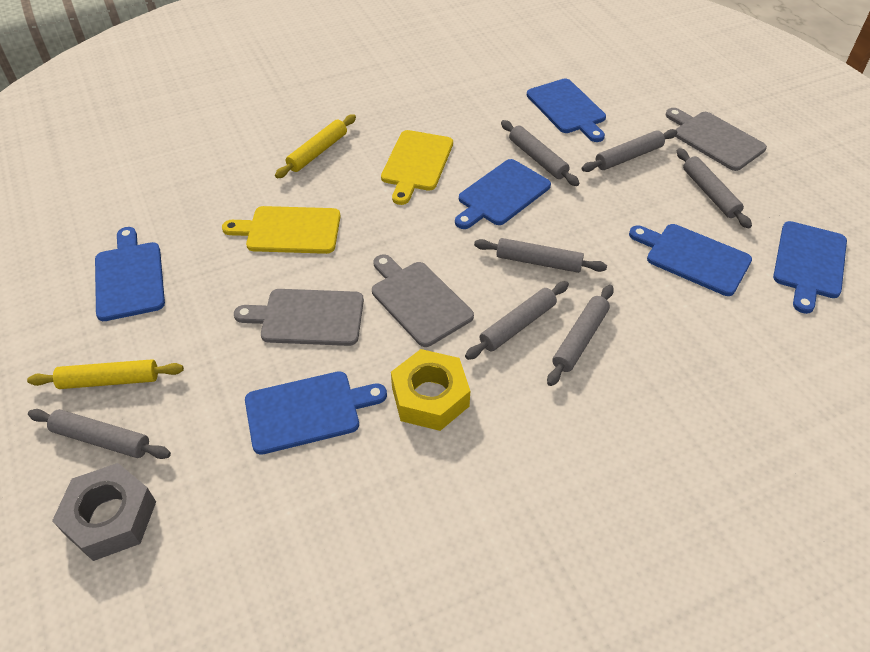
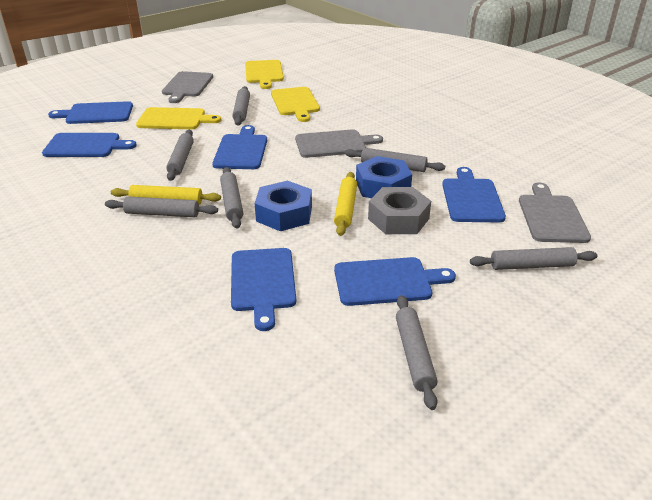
blue nut: 0 -> 2
yellow cutting board: 2 -> 3
yellow nut: 1 -> 0

